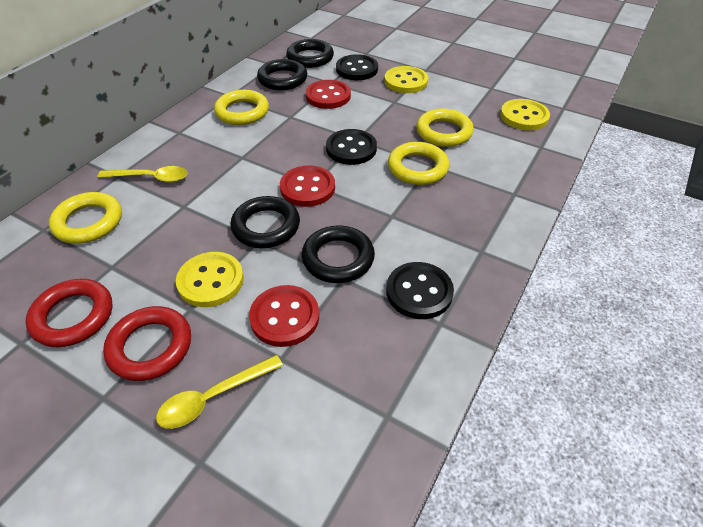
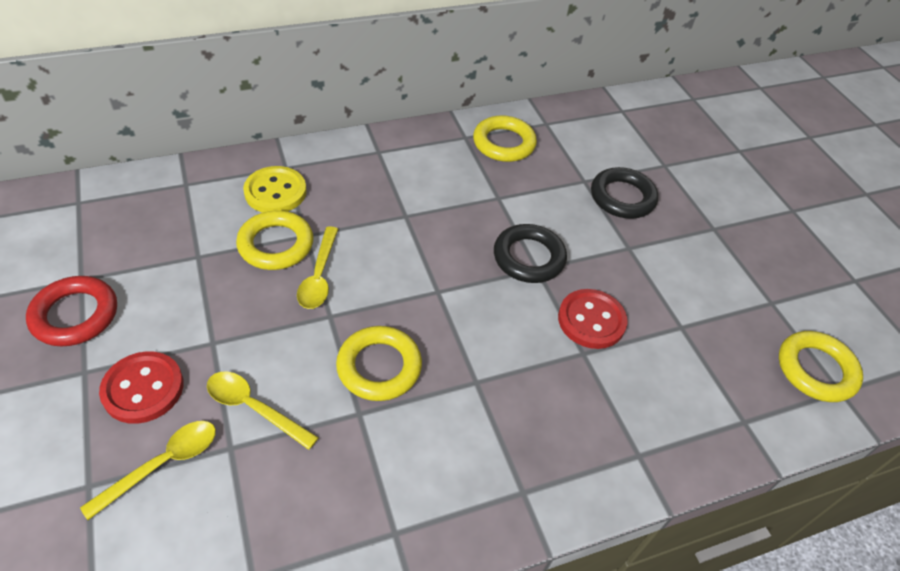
black button: 3 -> 0
black ring: 4 -> 2
red button: 3 -> 2
red ring: 2 -> 1
yellow button: 3 -> 1
yellow spoon: 2 -> 3

